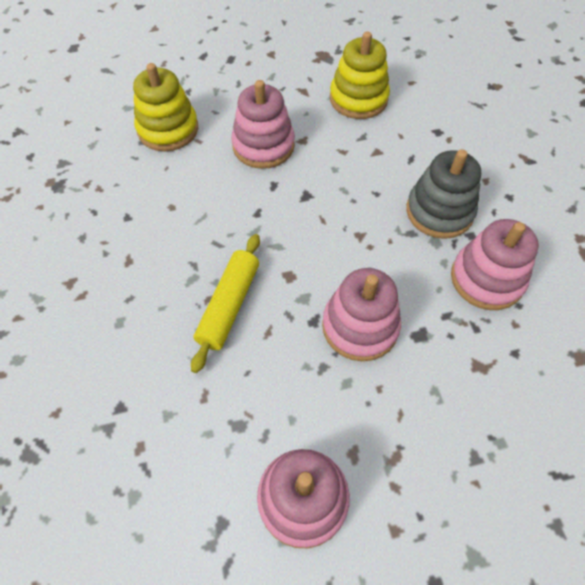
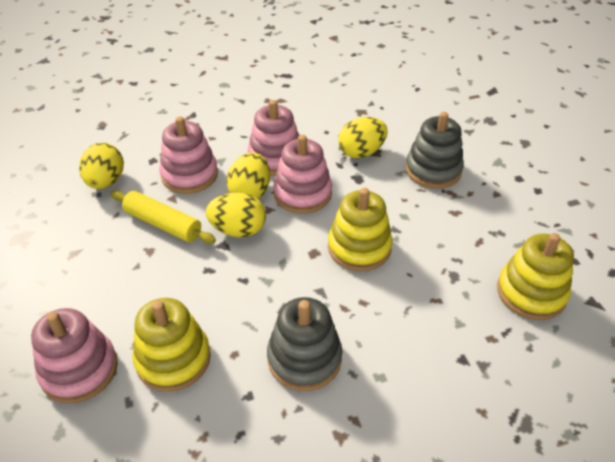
grey stacking toy: 1 -> 2
yellow egg: 0 -> 4
yellow stacking toy: 2 -> 3

